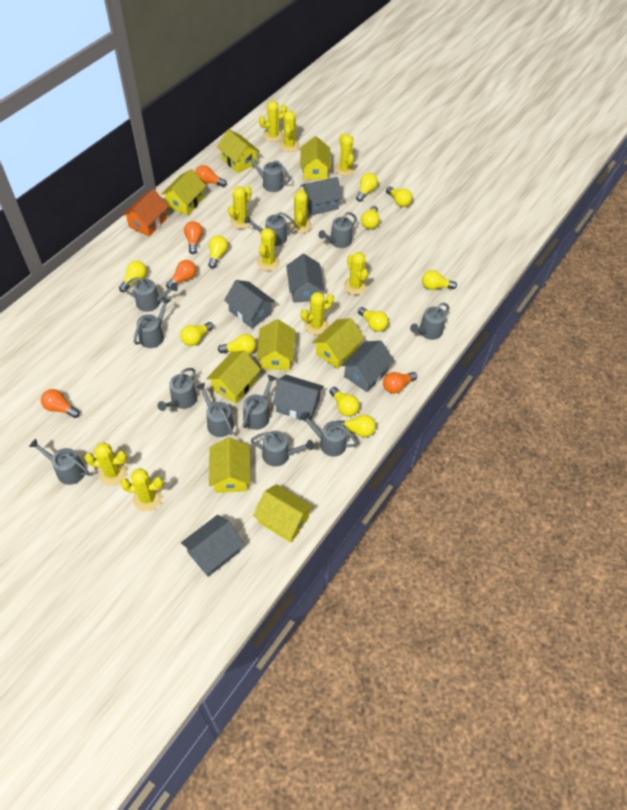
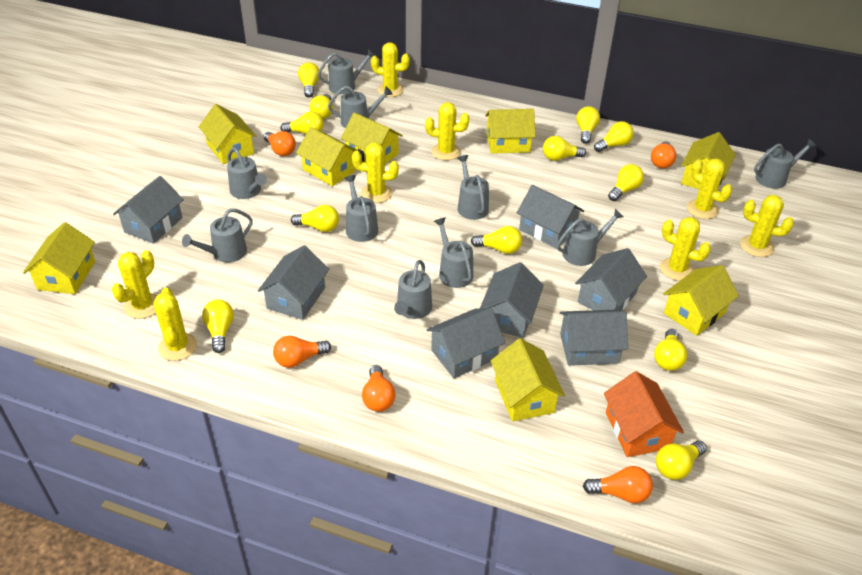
grey house: 6 -> 7
grey watering can: 12 -> 10
yellow cactus: 10 -> 8
yellow light bulb: 11 -> 12

